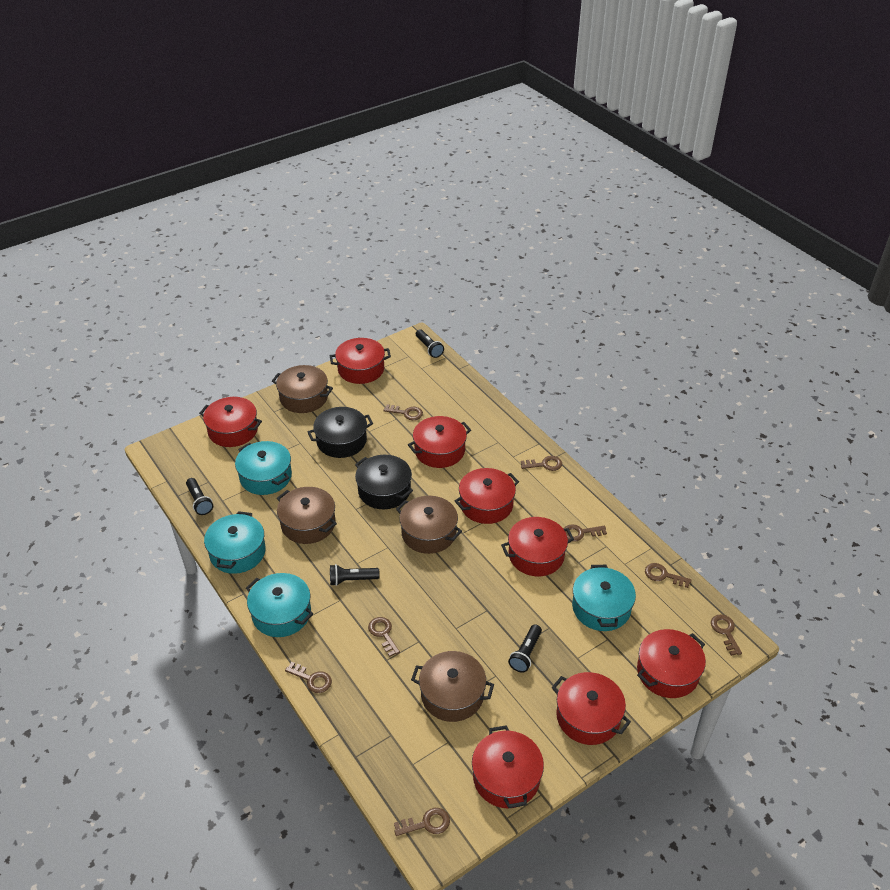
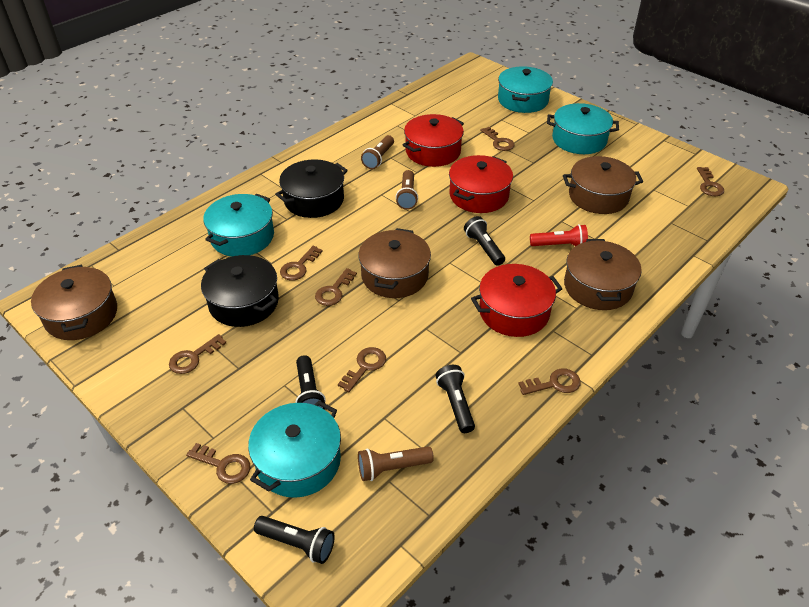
brown flashlight: 0 -> 3
red flashlight: 0 -> 1
red pot: 8 -> 3

